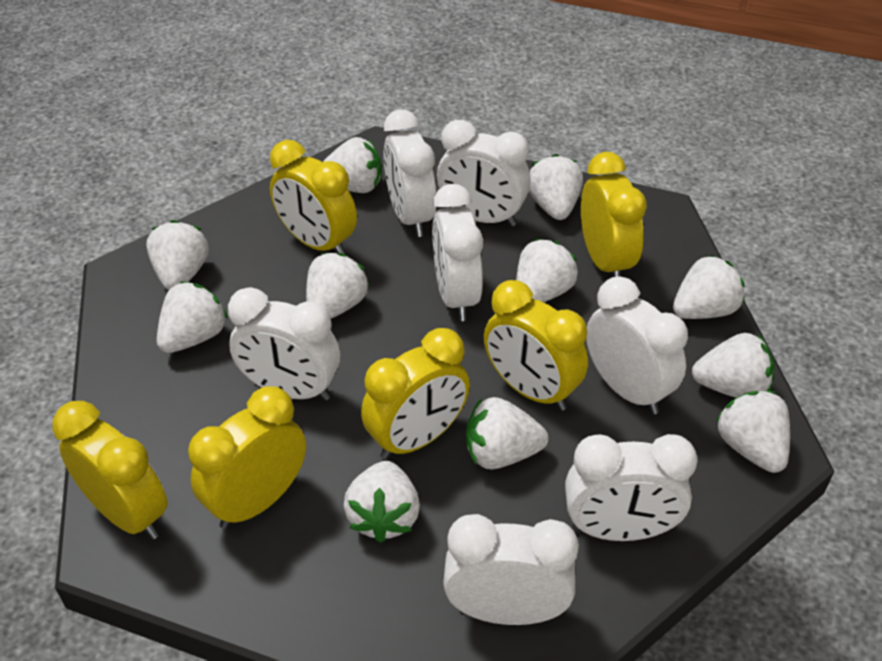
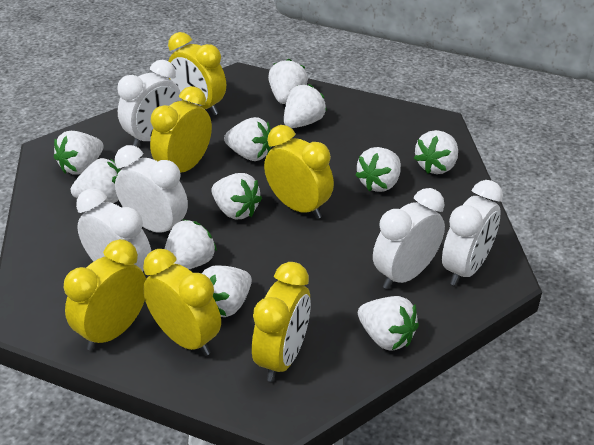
white clock: 7 -> 5

